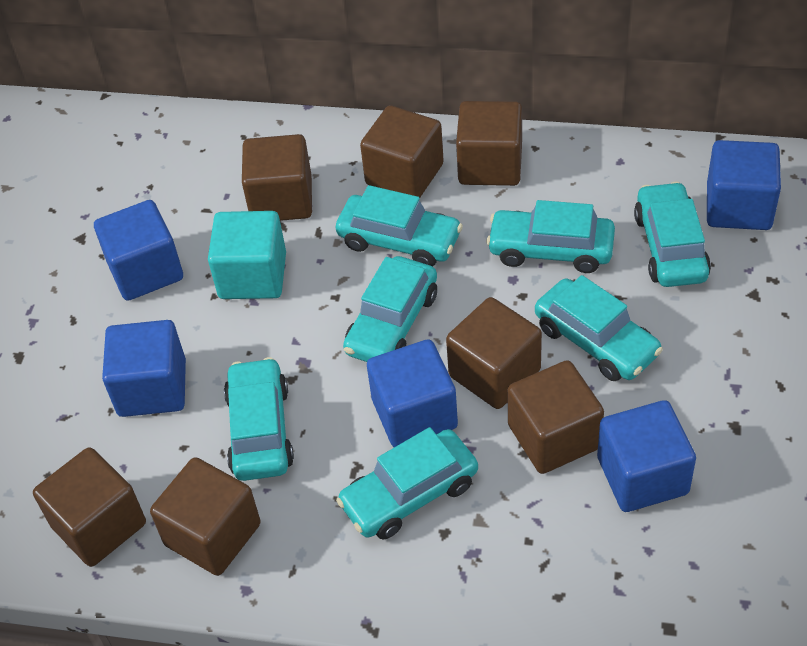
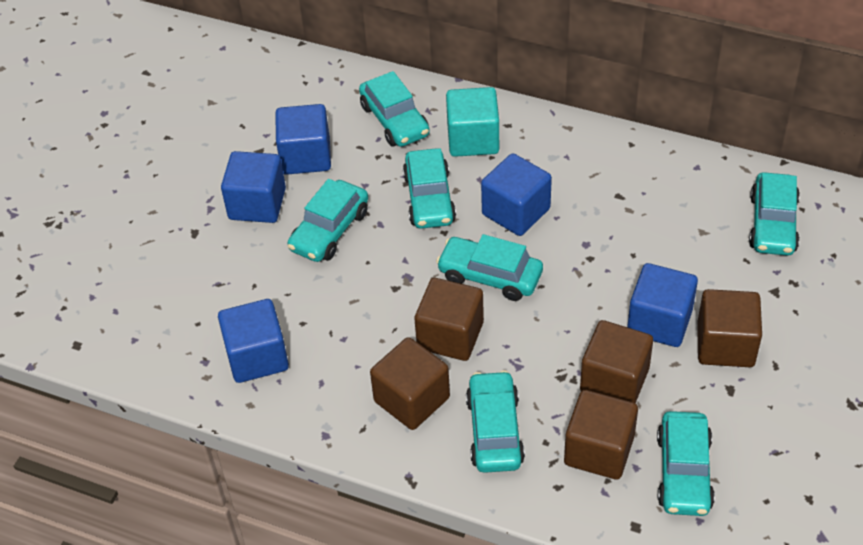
brown cube: 7 -> 5

